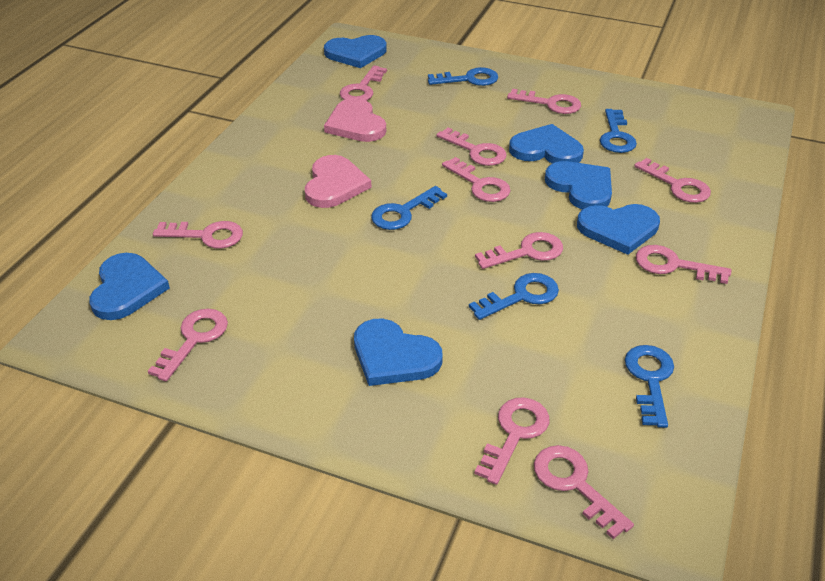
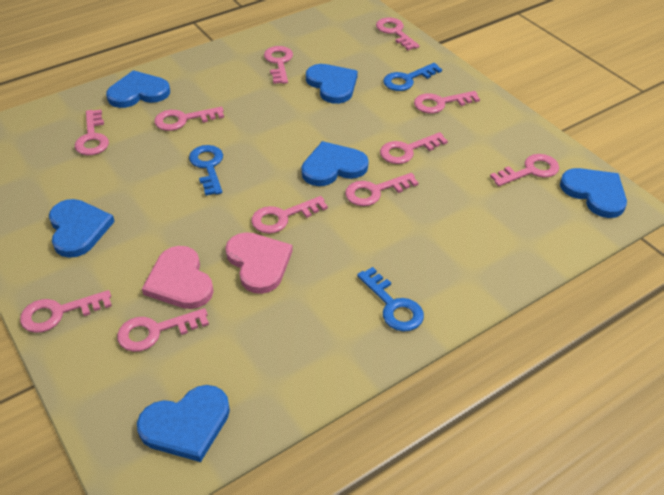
blue key: 5 -> 3

